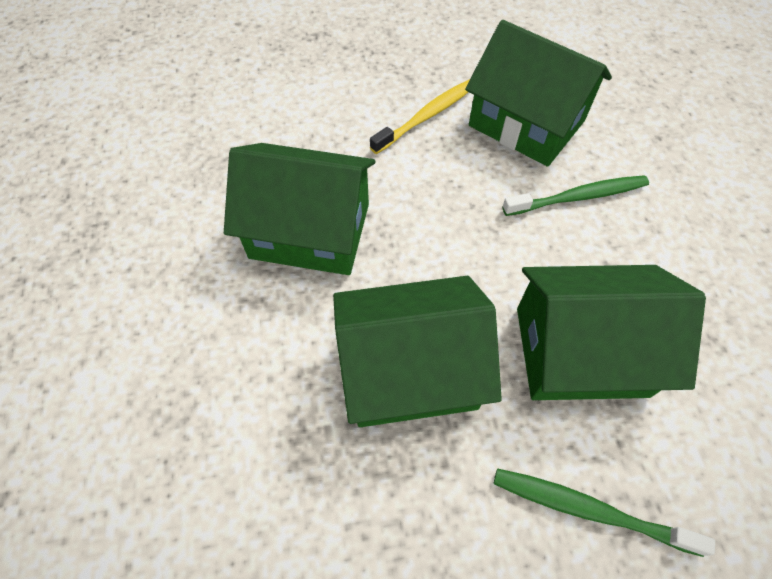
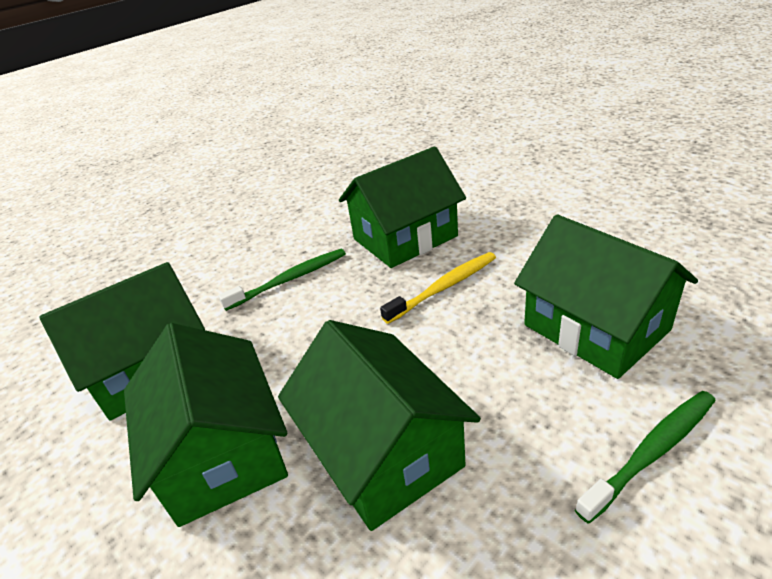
green house: 4 -> 5

